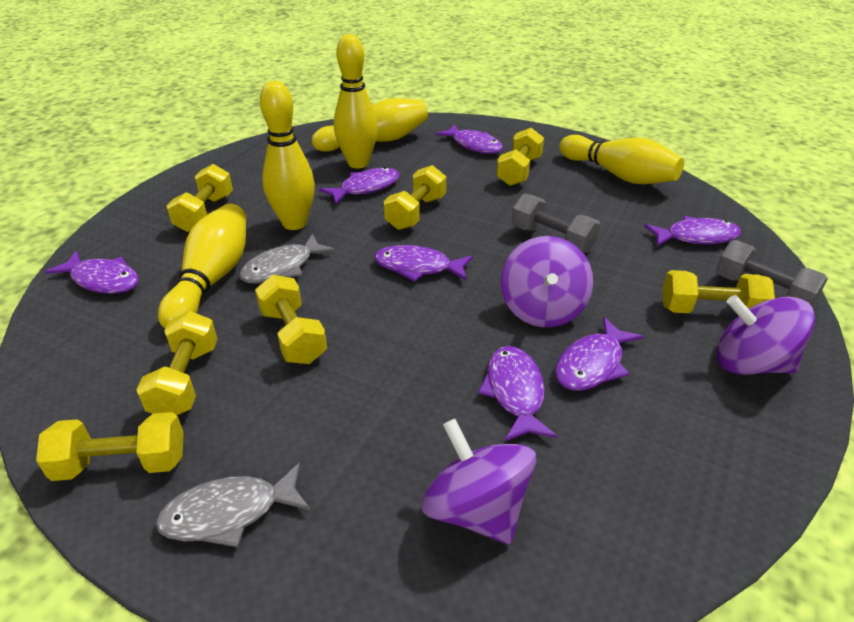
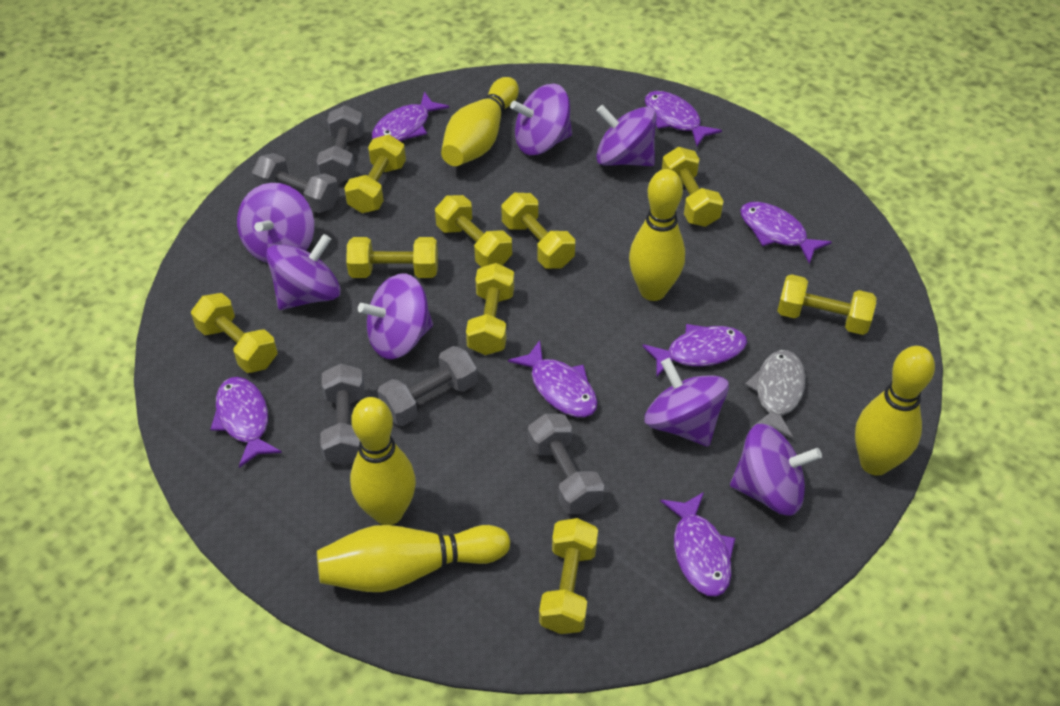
grey dumbbell: 2 -> 5
grey fish: 2 -> 1
purple spinning top: 3 -> 7
yellow dumbbell: 7 -> 9

